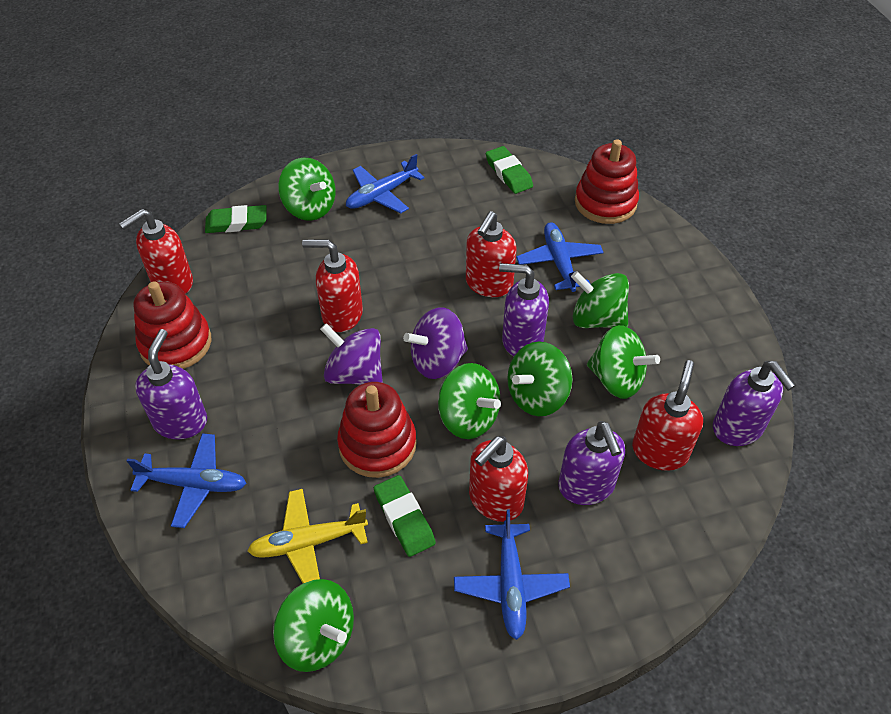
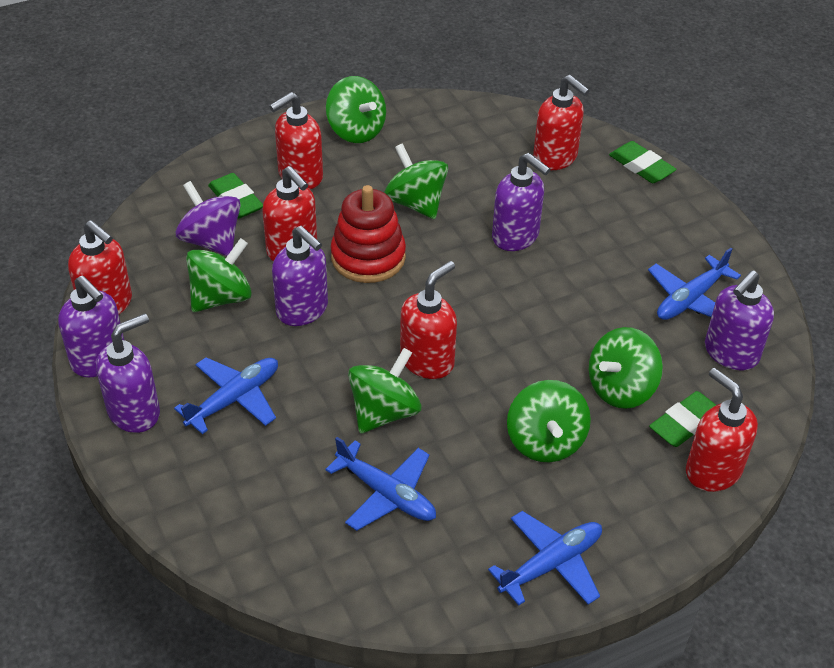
purple soap dispenser: 4 -> 5
purple spinning top: 2 -> 1
red soap dispenser: 5 -> 6
red stacking toy: 3 -> 1
yellow plane: 1 -> 0

